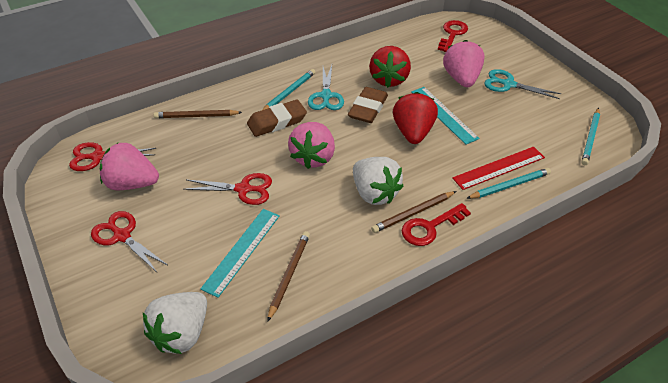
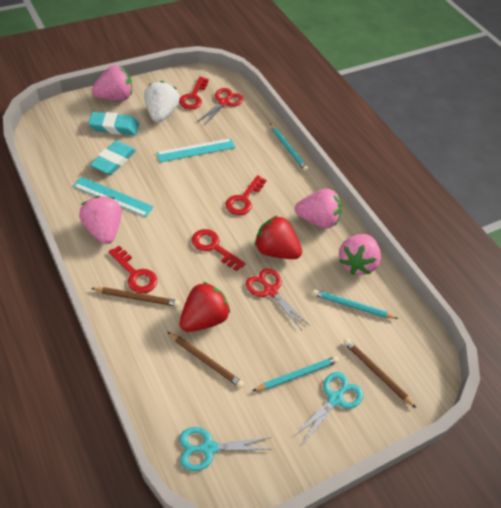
brown eraser: 2 -> 0
pink strawberry: 3 -> 4
red key: 2 -> 4
red ruler: 1 -> 0
red scissors: 3 -> 2
turquoise eraser: 0 -> 2
white strawberry: 2 -> 1

